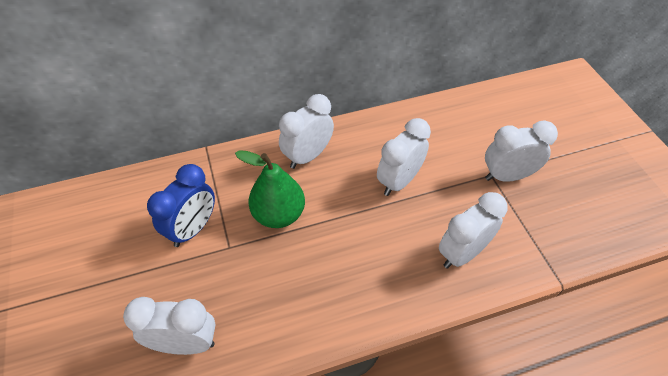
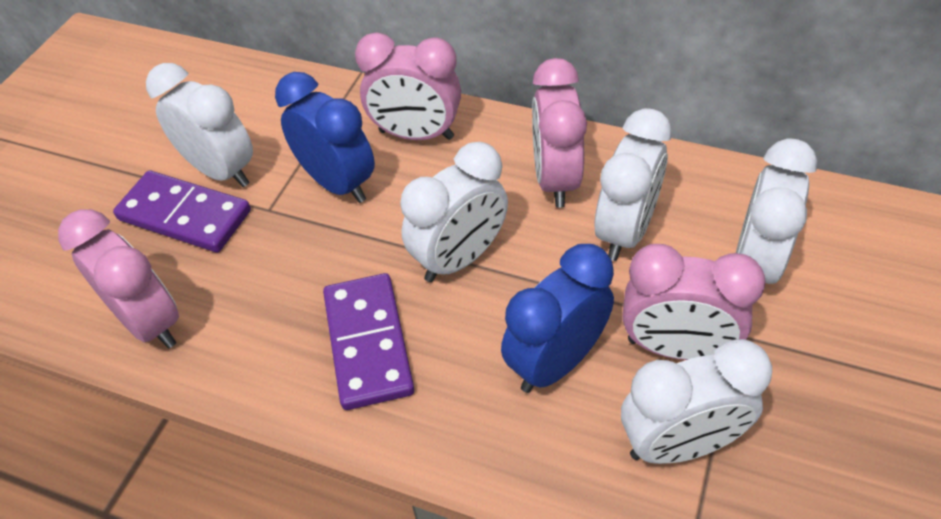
blue clock: 1 -> 2
green pear: 1 -> 0
pink clock: 0 -> 4
purple domino: 0 -> 2

